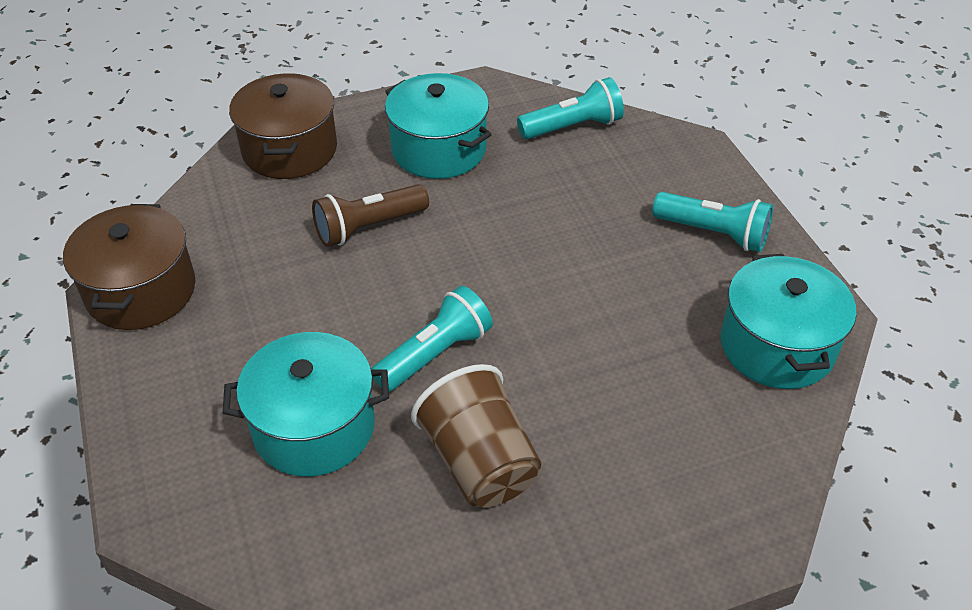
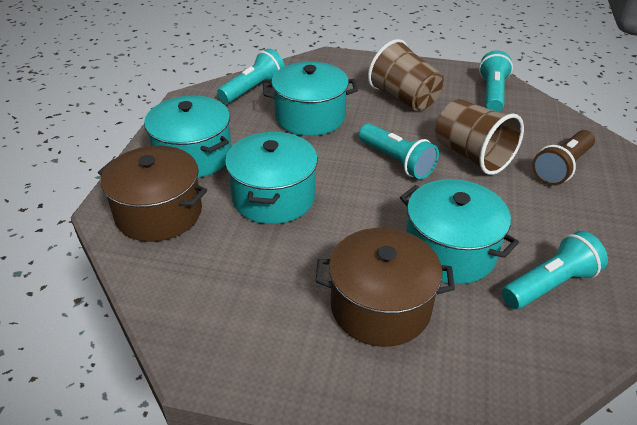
brown cup: 1 -> 2
turquoise flashlight: 3 -> 4
turquoise pot: 3 -> 4

